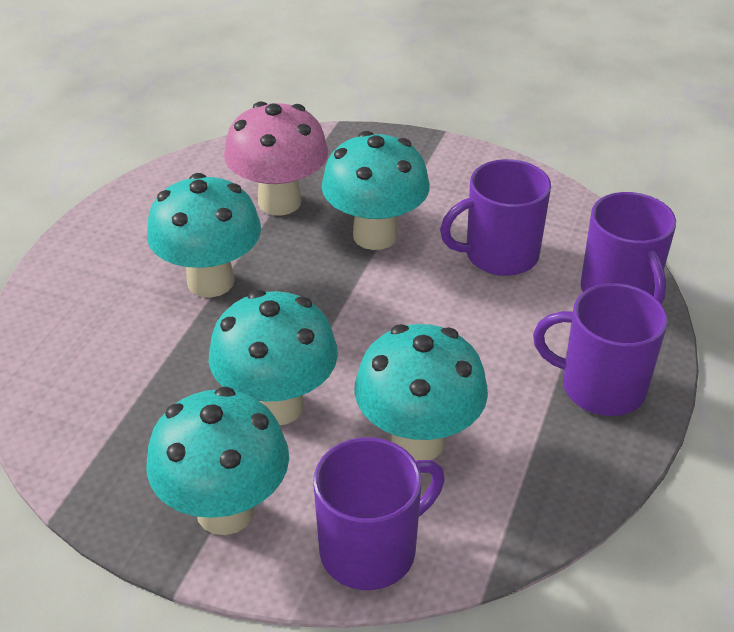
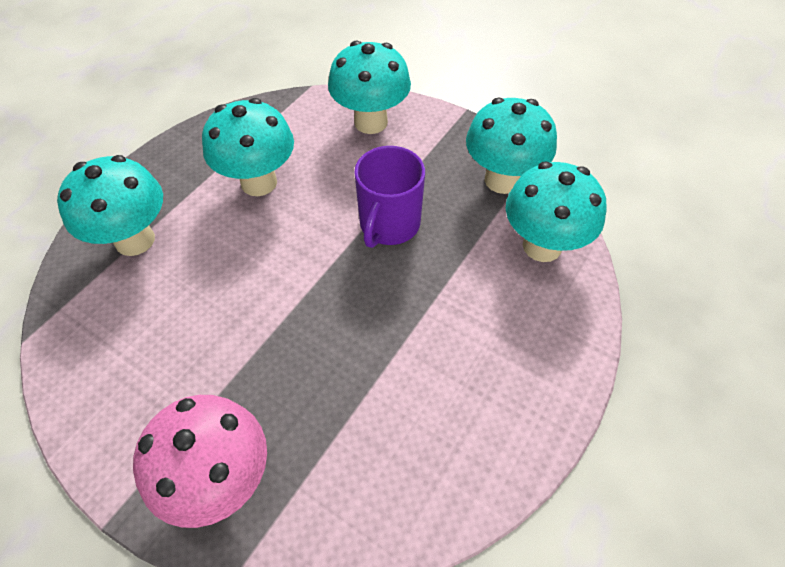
purple mug: 4 -> 1

